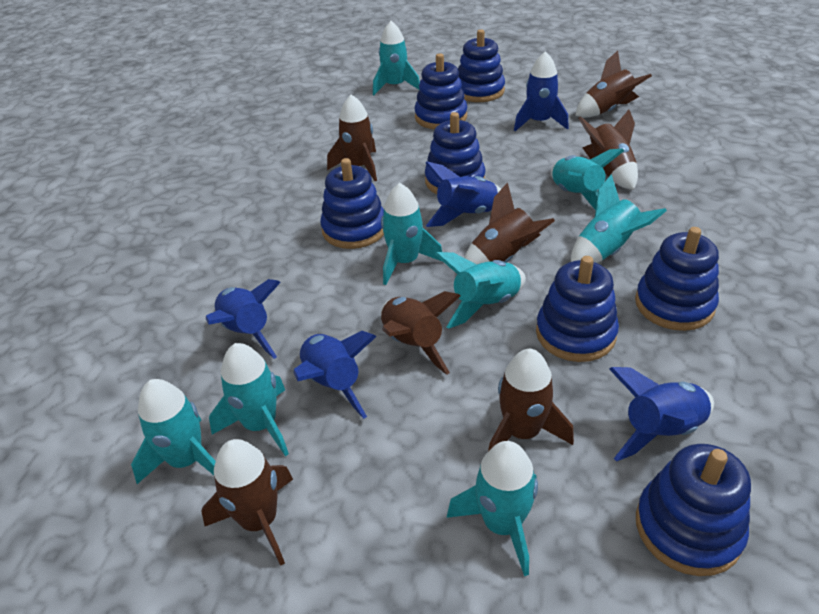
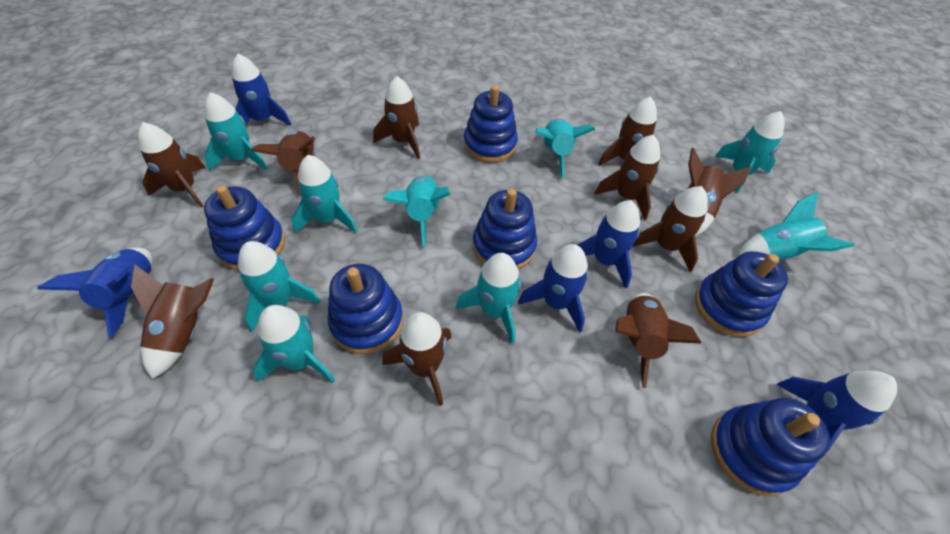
blue stacking toy: 7 -> 6
brown rocket: 7 -> 10
turquoise rocket: 8 -> 9

